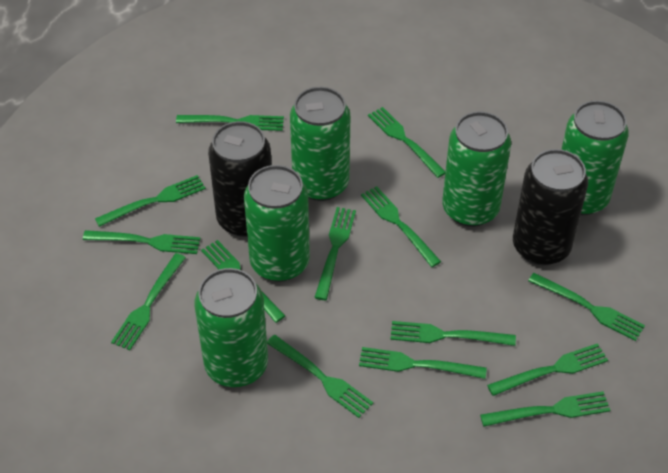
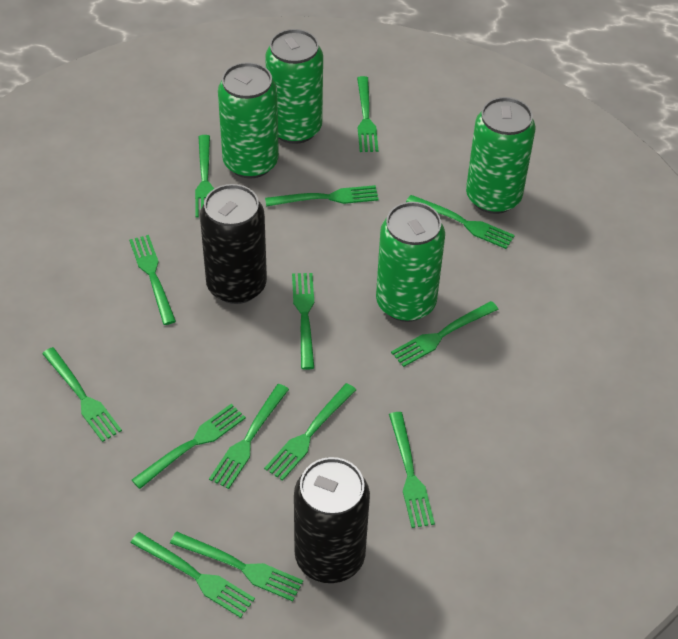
green can: 5 -> 4

